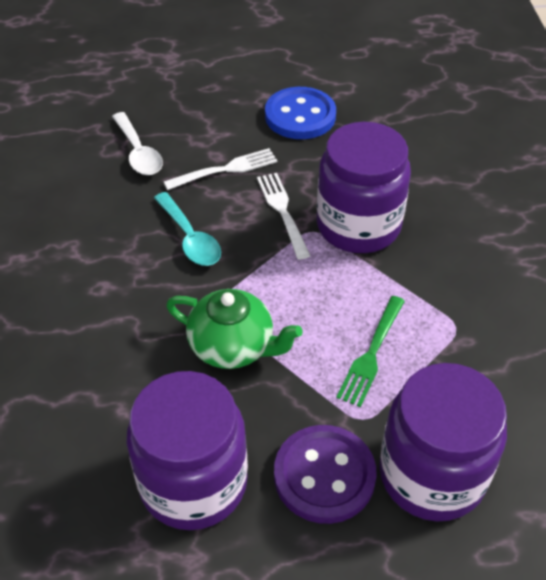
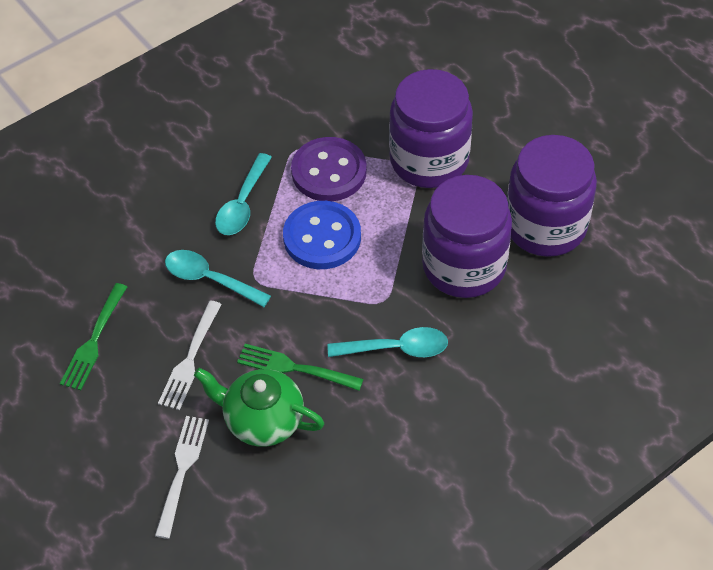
green fork: 1 -> 2
turquoise spoon: 1 -> 3
white spoon: 1 -> 0

